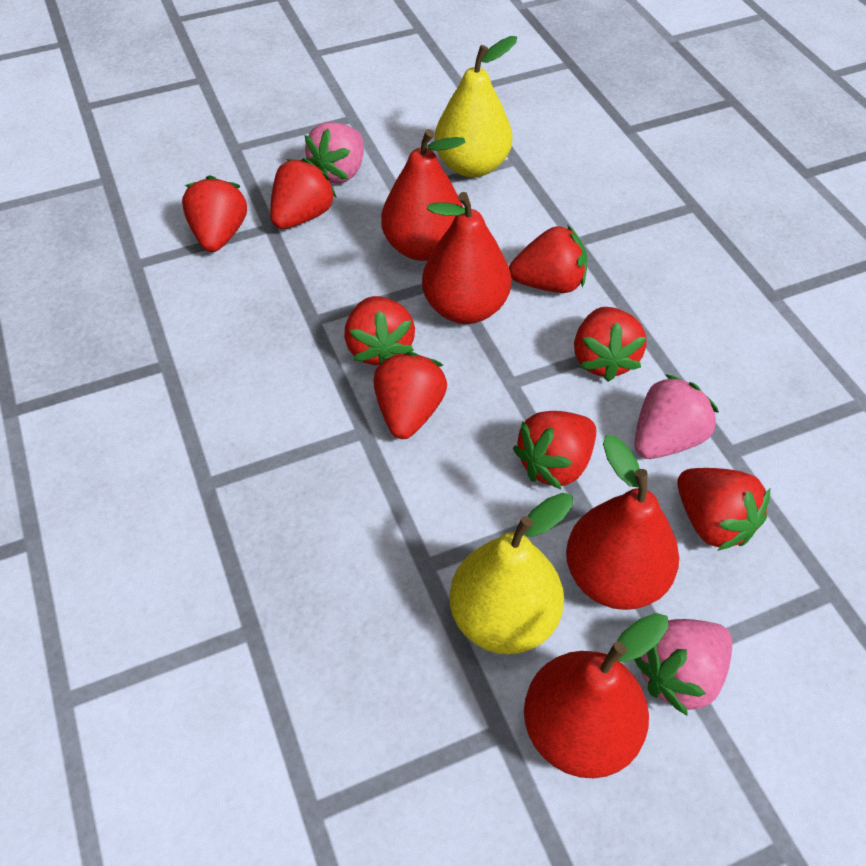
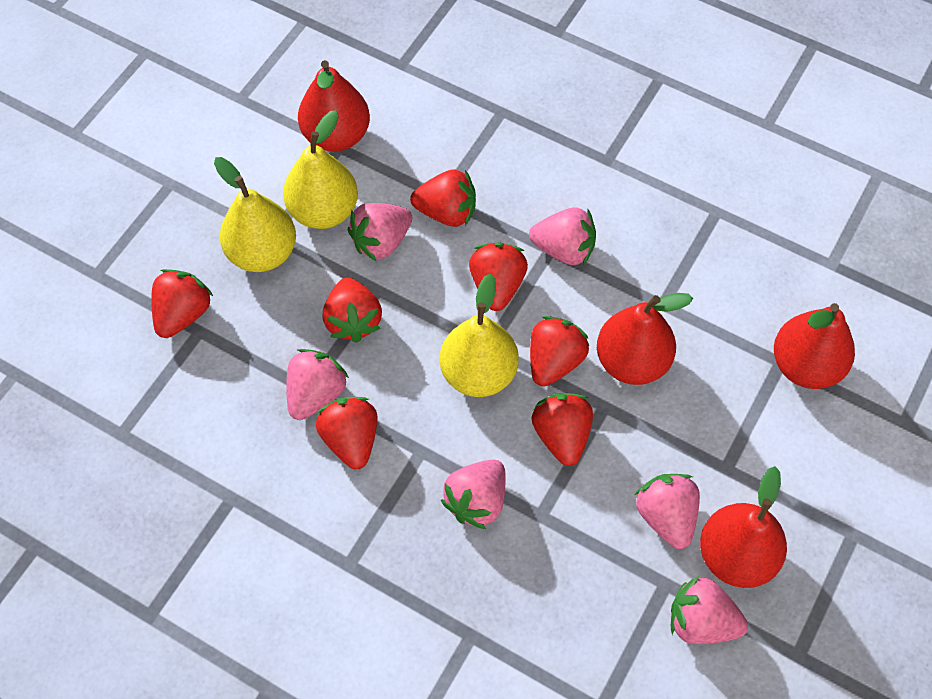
pink strawberry: 3 -> 6
red strawberry: 8 -> 7
yellow pear: 2 -> 3

